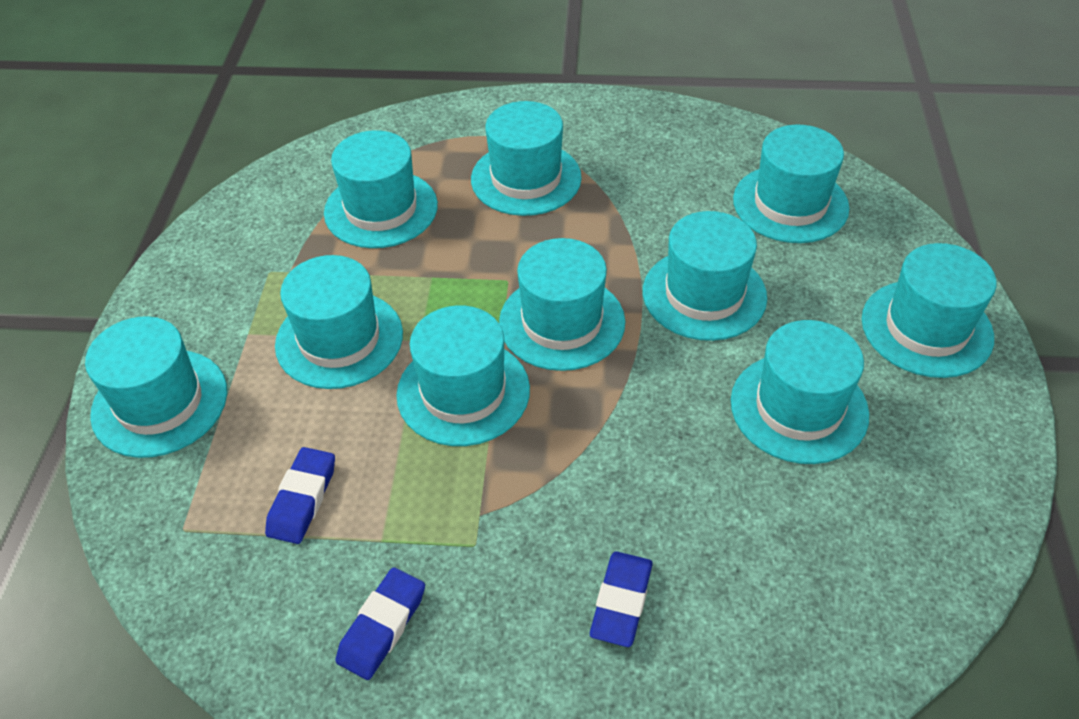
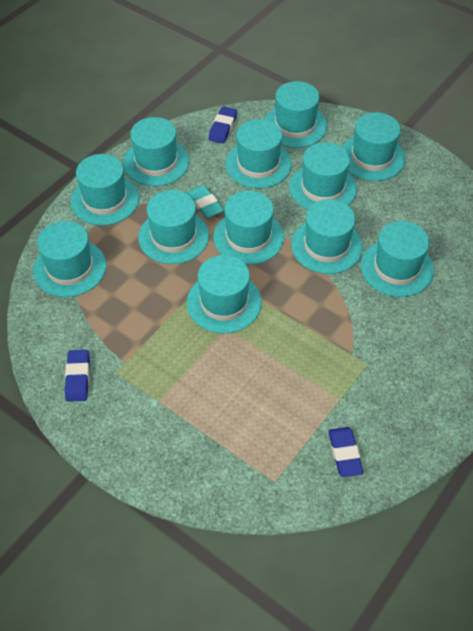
turquoise eraser: 0 -> 1
turquoise hat: 10 -> 12

